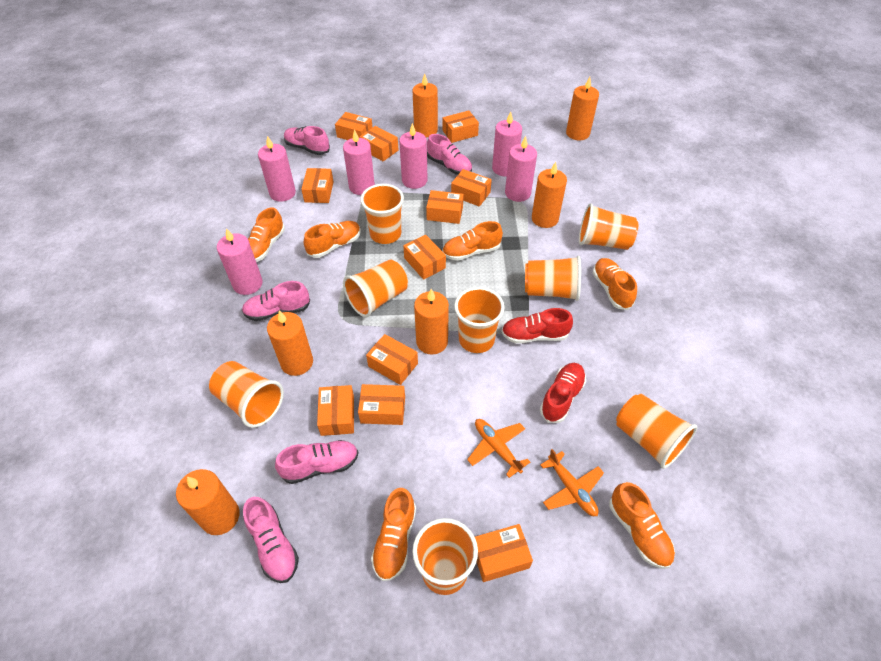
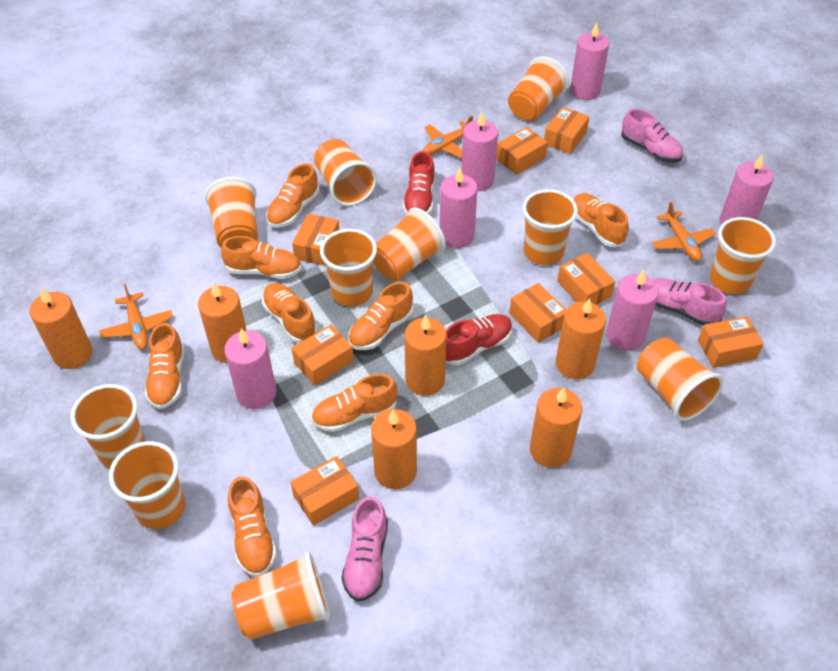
orange box: 11 -> 8
orange cup: 8 -> 11
orange plane: 2 -> 3
orange shoe: 6 -> 8
pink shoe: 5 -> 3

